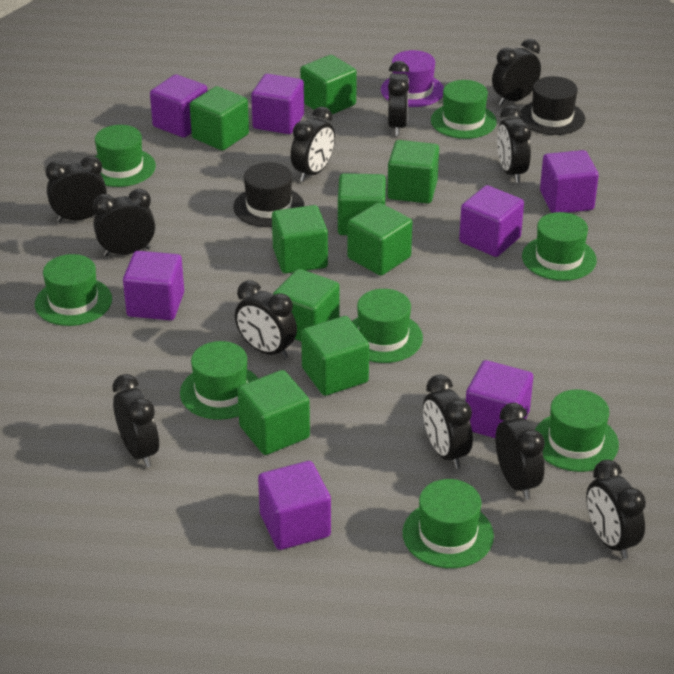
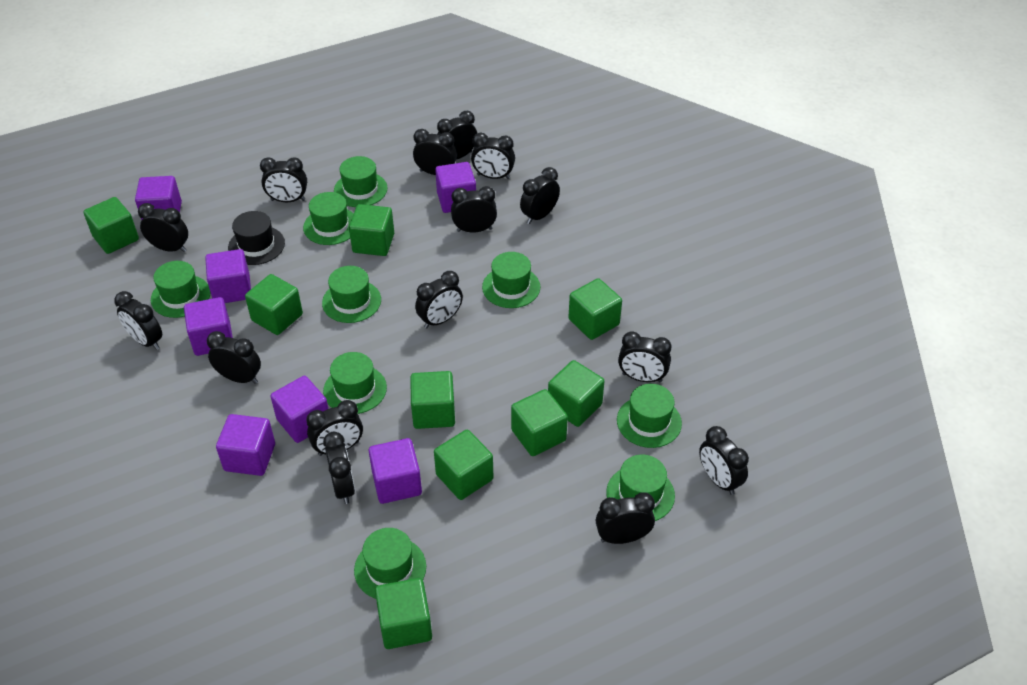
black clock: 11 -> 15
black hat: 2 -> 1
green hat: 8 -> 9
purple hat: 1 -> 0

